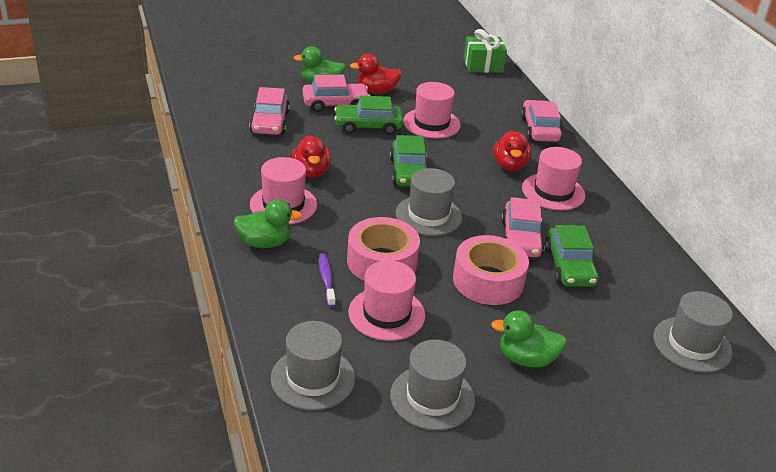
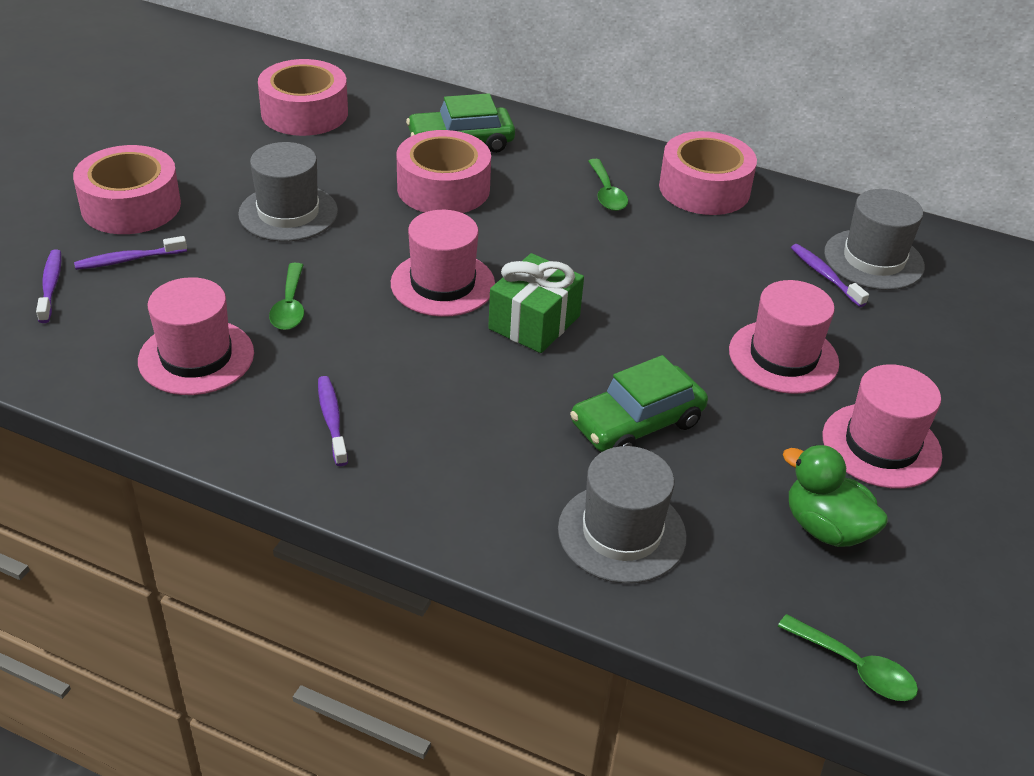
green car: 3 -> 2
green duck: 3 -> 1
green spoon: 0 -> 3
grey hat: 4 -> 3
pink car: 4 -> 0
pink tape: 2 -> 4
purple toothbrush: 1 -> 4
red duck: 3 -> 0

